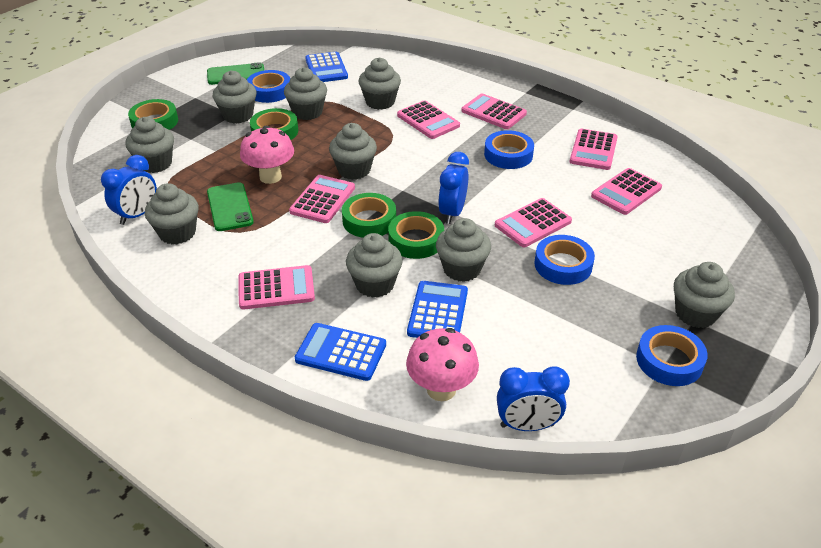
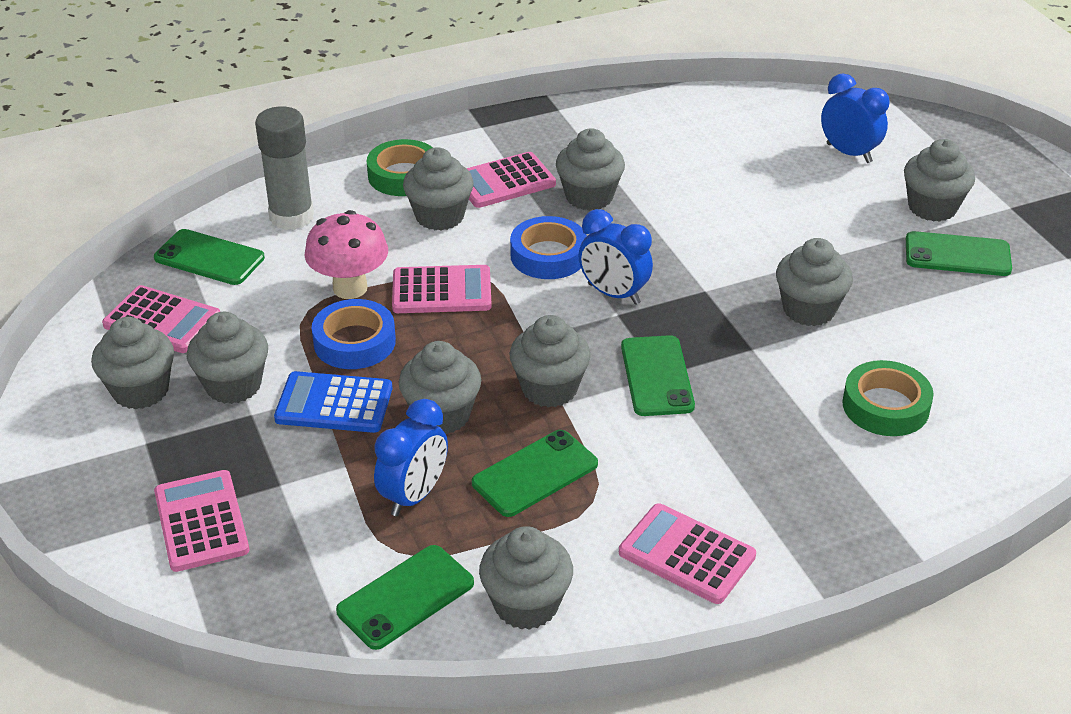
blue calculator: 3 -> 1
blue tape: 4 -> 2
green phone: 2 -> 5
green tape: 4 -> 2
grey glue stick: 0 -> 1
pink calculator: 7 -> 5
pink mushroom: 2 -> 1

